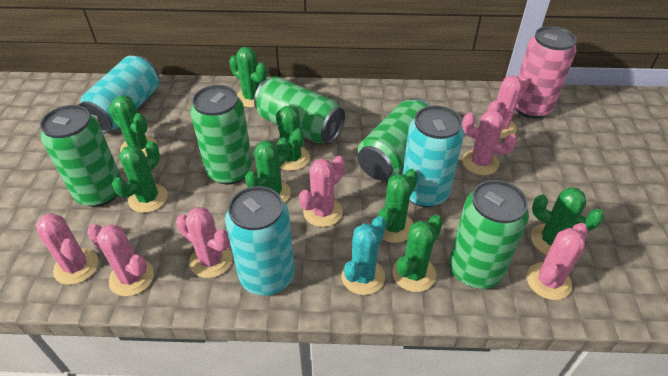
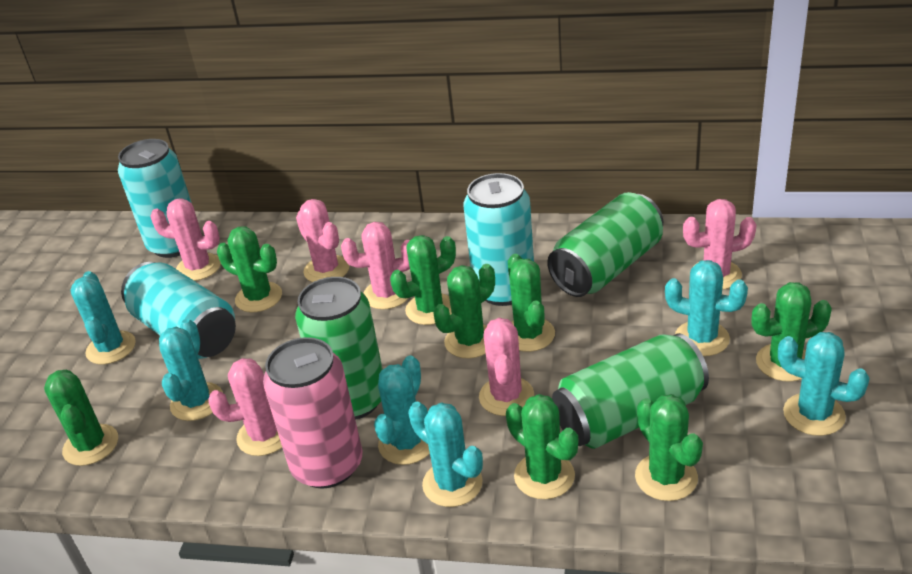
green can: 5 -> 3
pink cactus: 7 -> 6
turquoise cactus: 1 -> 6

